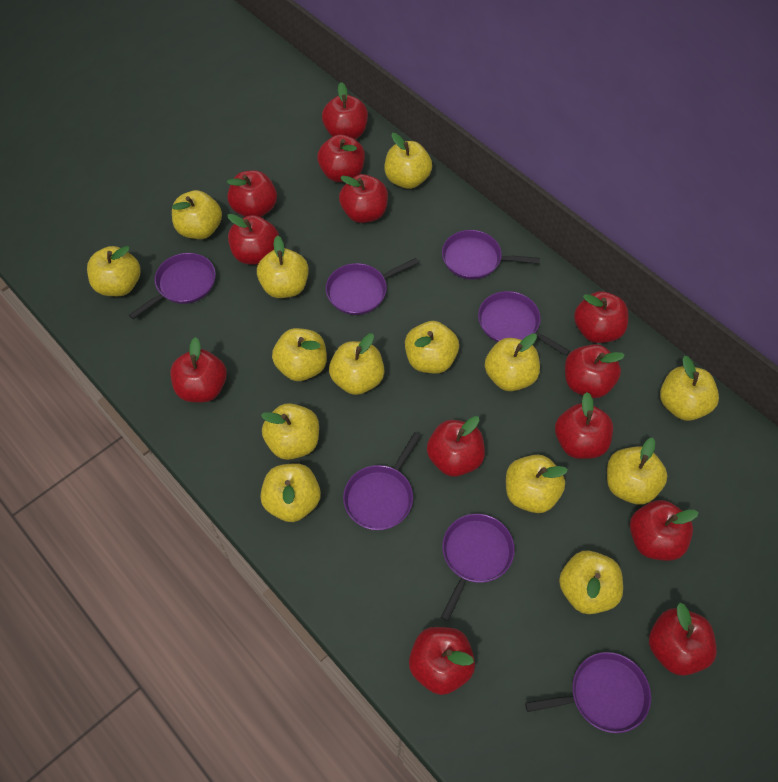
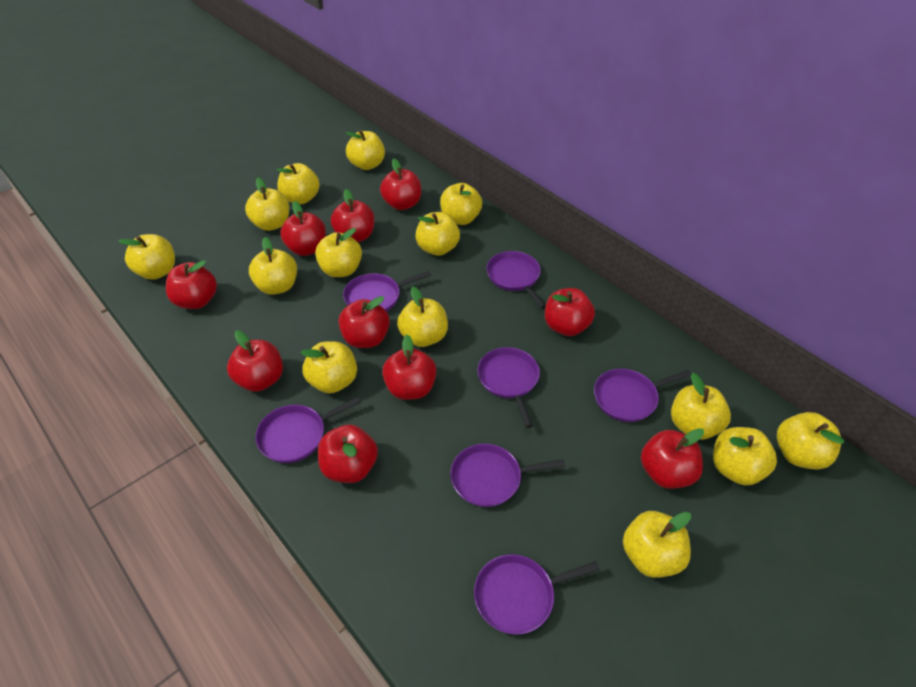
red apple: 13 -> 10

